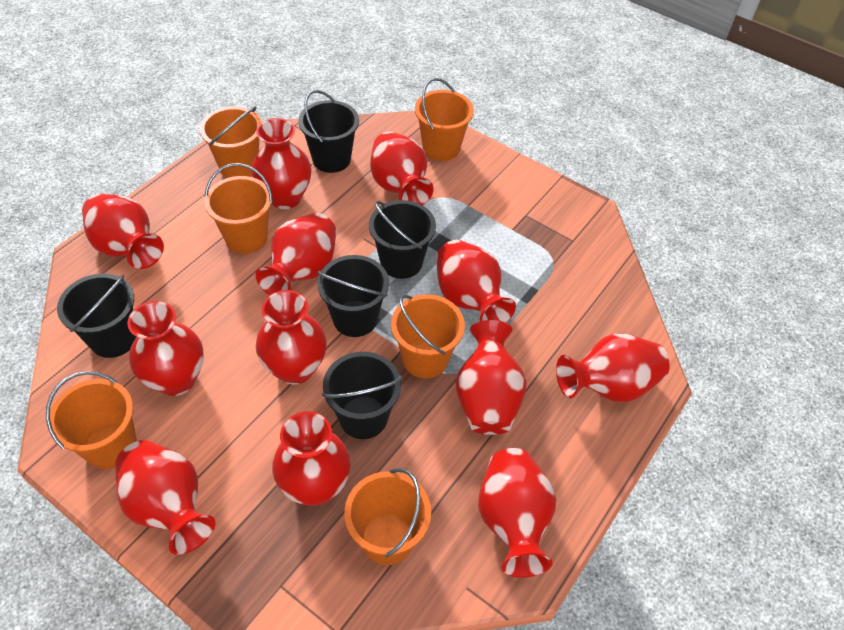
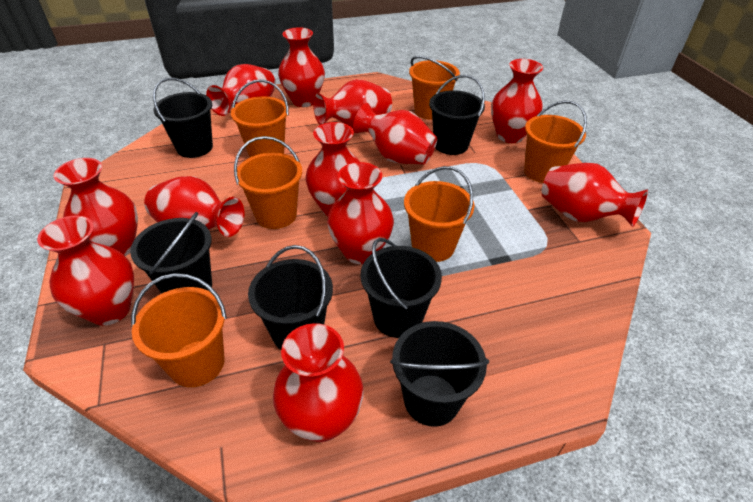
black bucket: 5 -> 6

